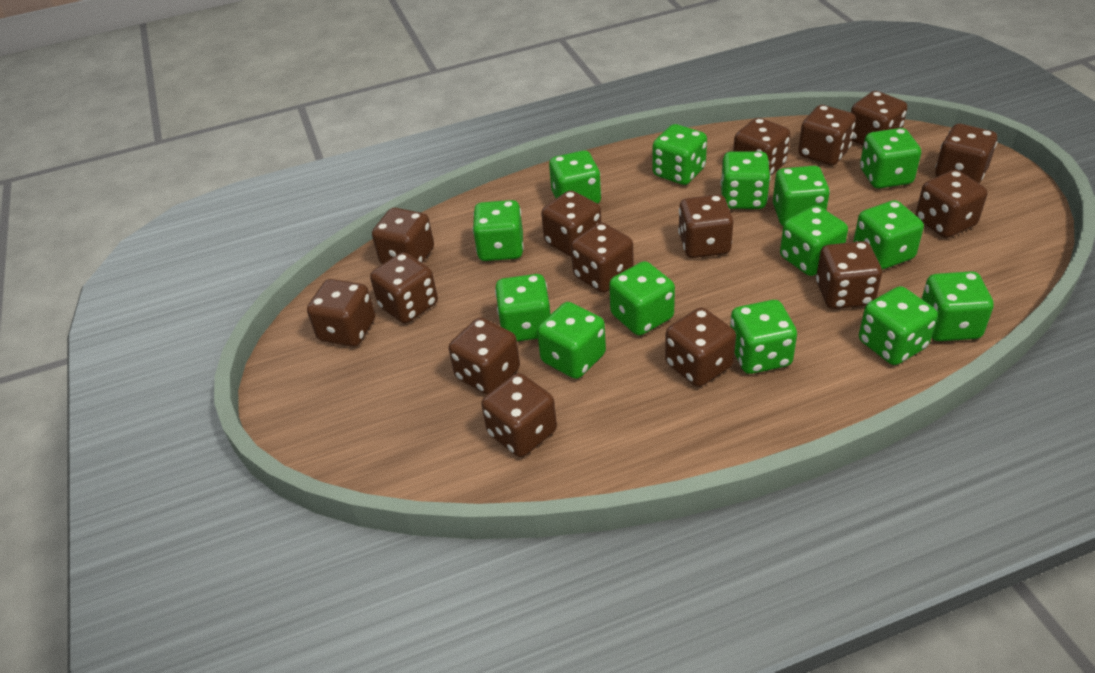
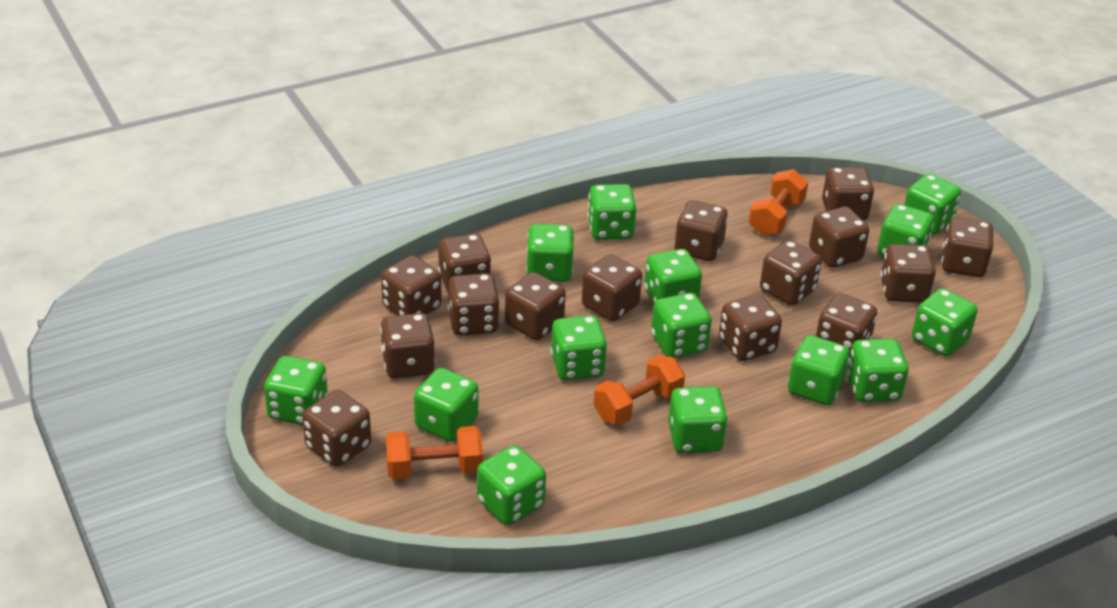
orange dumbbell: 0 -> 3

